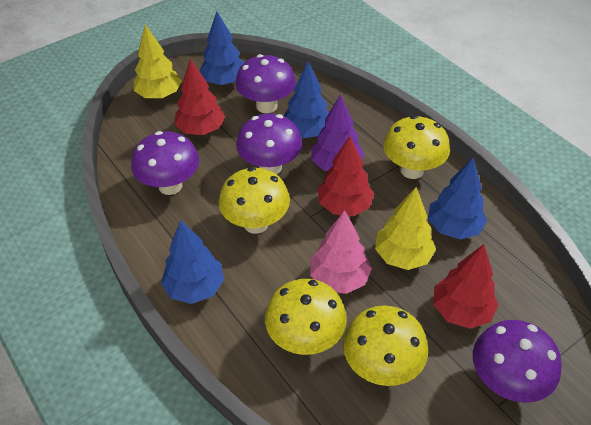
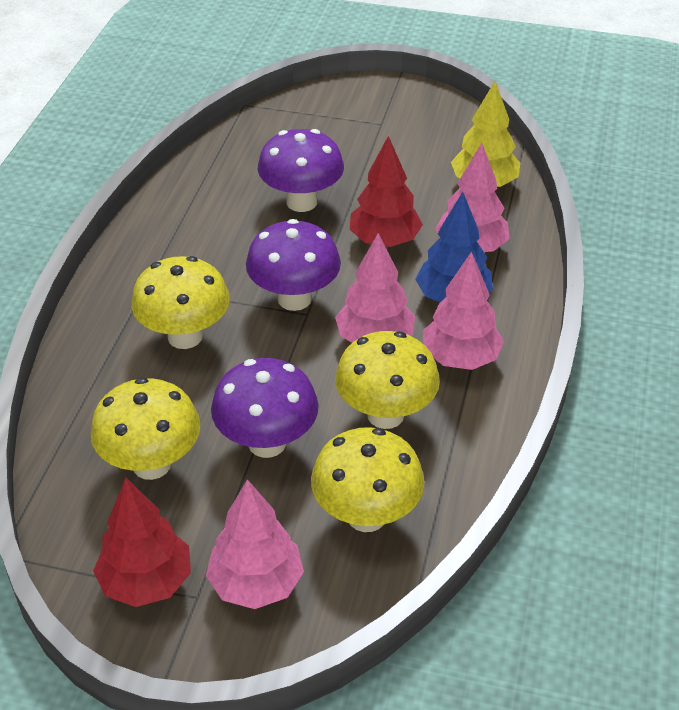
blue tree: 4 -> 1
pink tree: 1 -> 4
purple mushroom: 4 -> 3
purple tree: 1 -> 0
red tree: 3 -> 2
yellow tree: 2 -> 1

